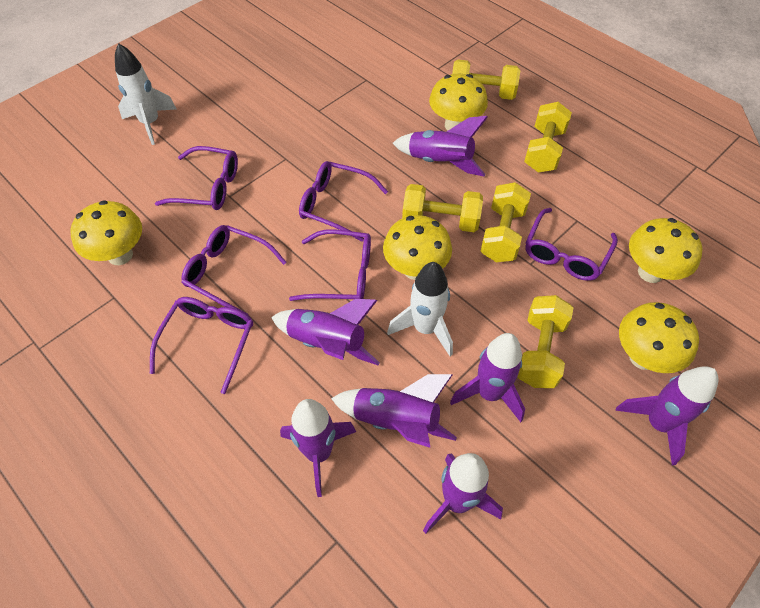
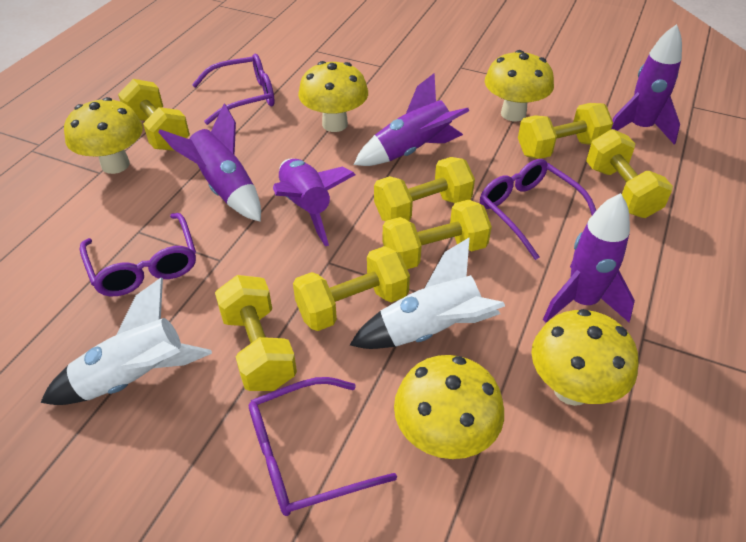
purple glasses: 6 -> 4
purple rocket: 7 -> 5
yellow dumbbell: 5 -> 7

